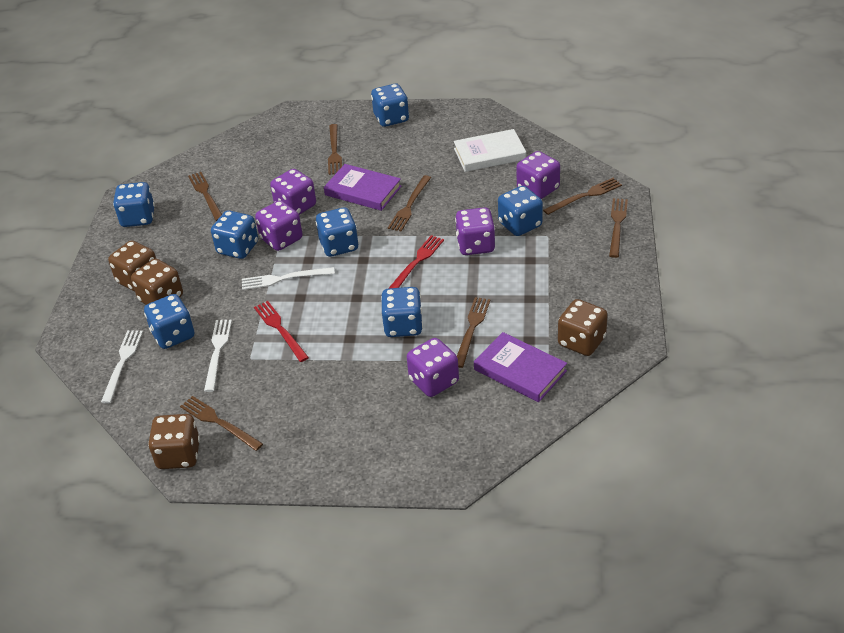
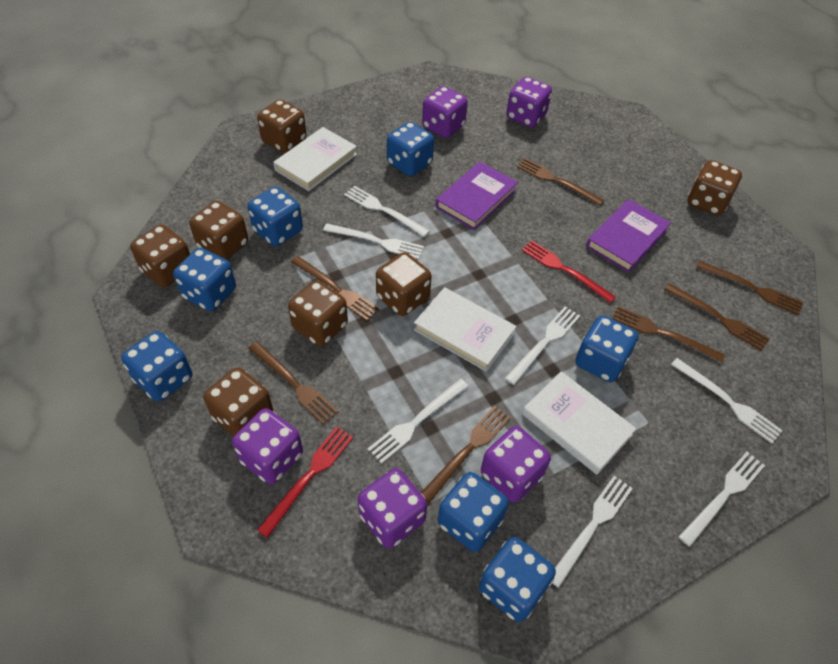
brown dice: 4 -> 7
white book: 1 -> 3
white fork: 3 -> 7

